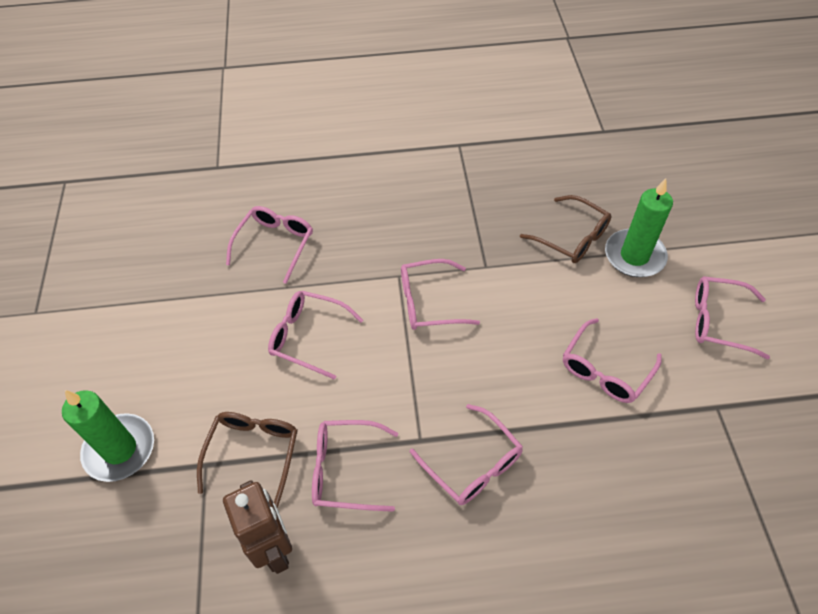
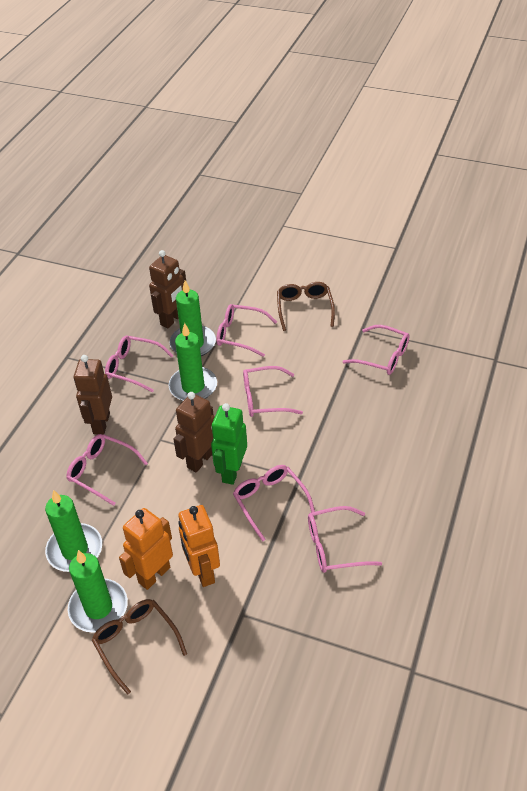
brown robot: 1 -> 3
green candle: 2 -> 4
green robot: 0 -> 1
orange robot: 0 -> 2

